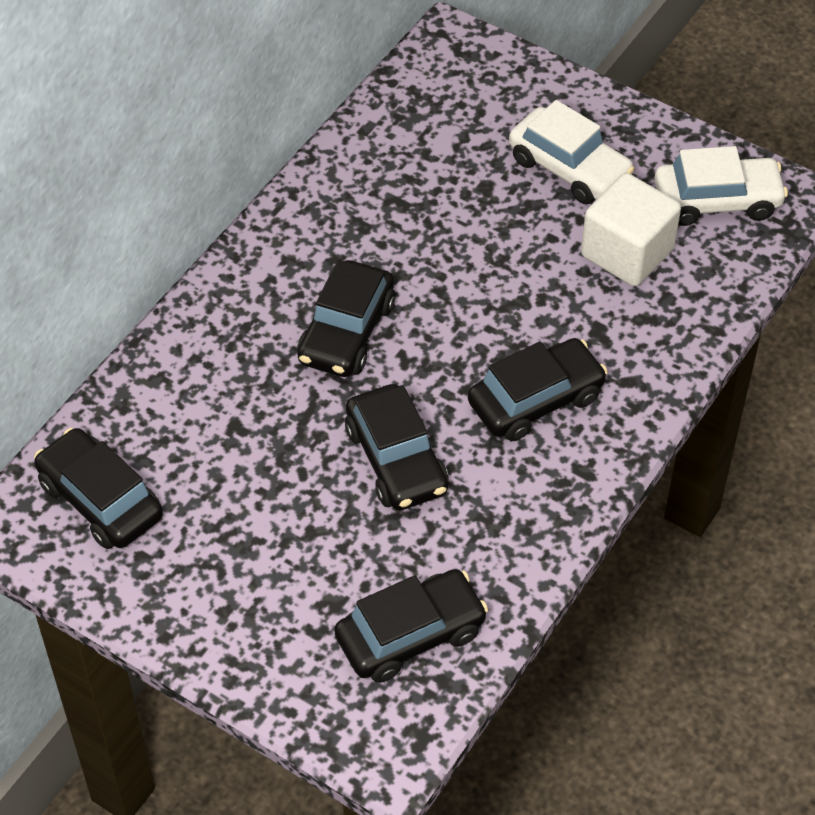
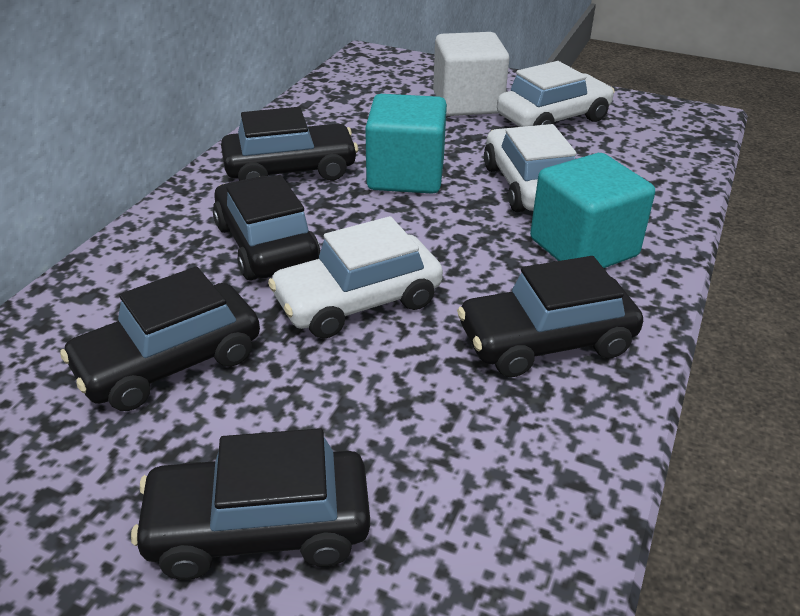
turquoise cube: 0 -> 2
white car: 2 -> 3

